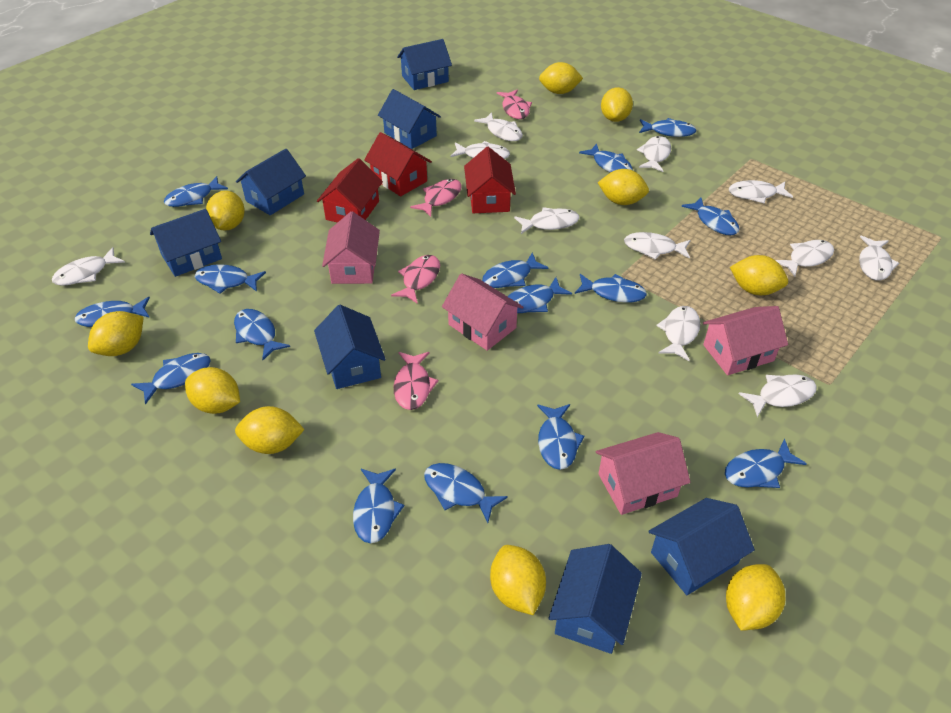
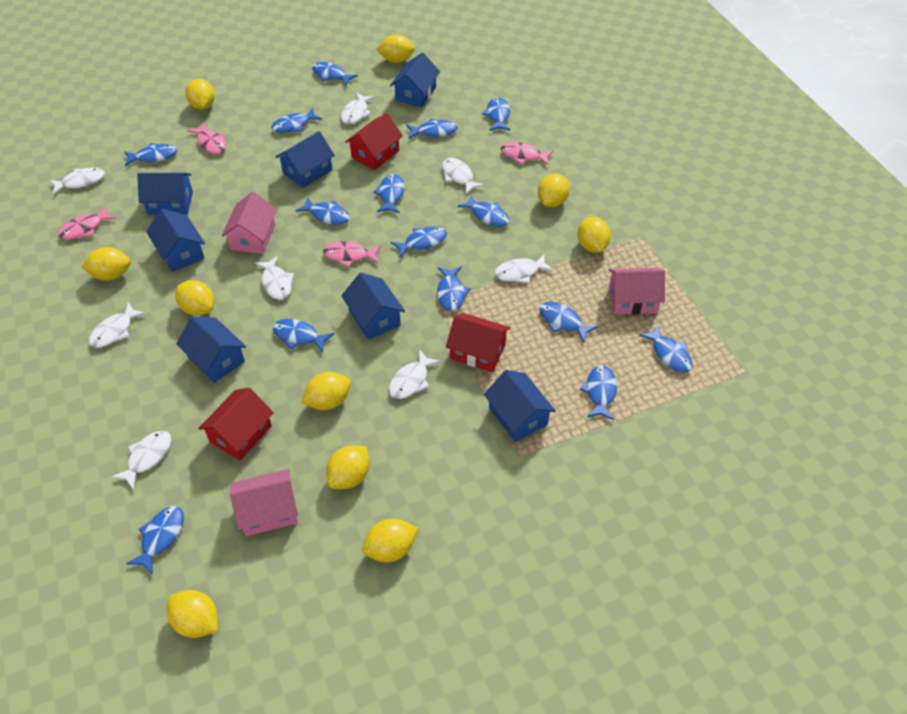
pink house: 4 -> 3
white fish: 11 -> 8

